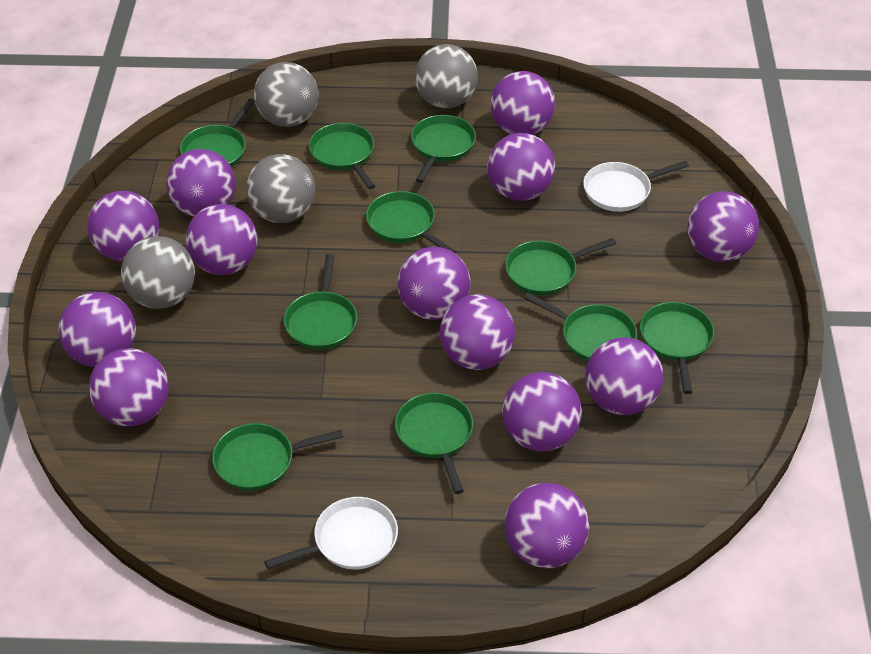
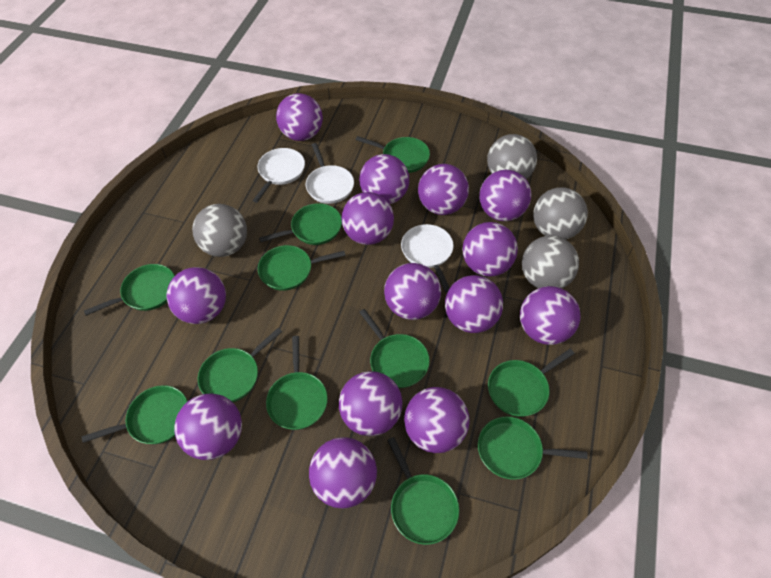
green pan: 10 -> 11
purple ball: 13 -> 14
white pan: 2 -> 3

